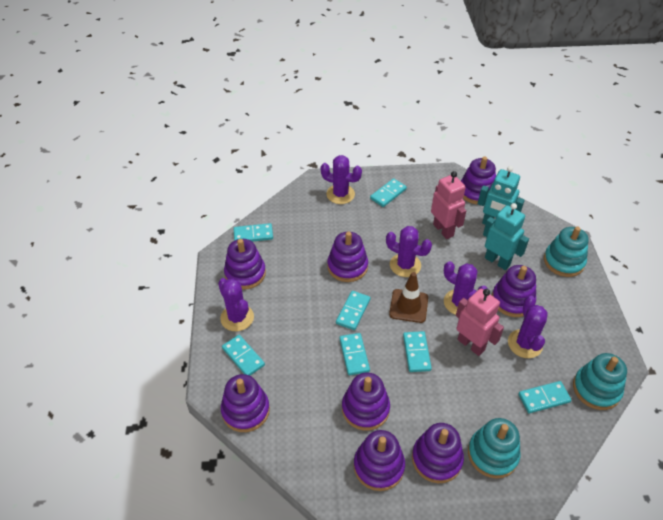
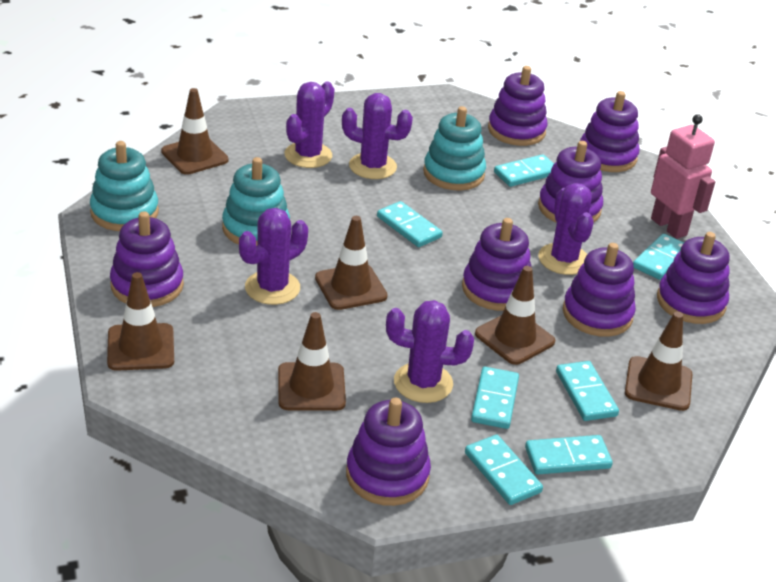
brown traffic cone: 1 -> 6
pink robot: 2 -> 1
turquoise robot: 2 -> 0

